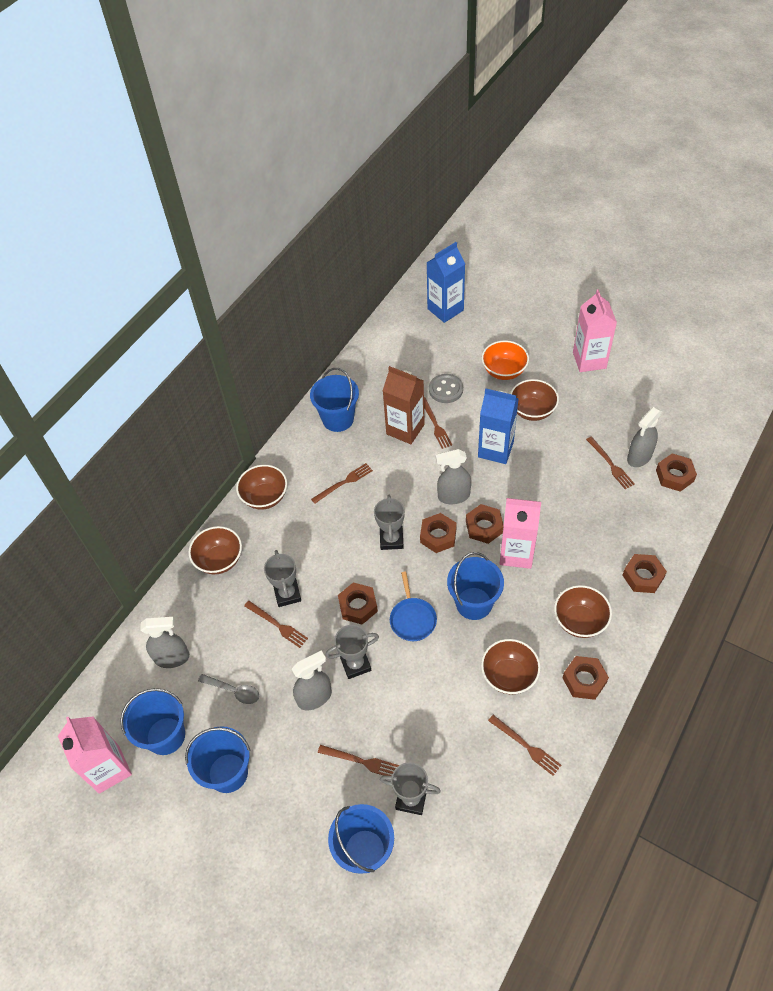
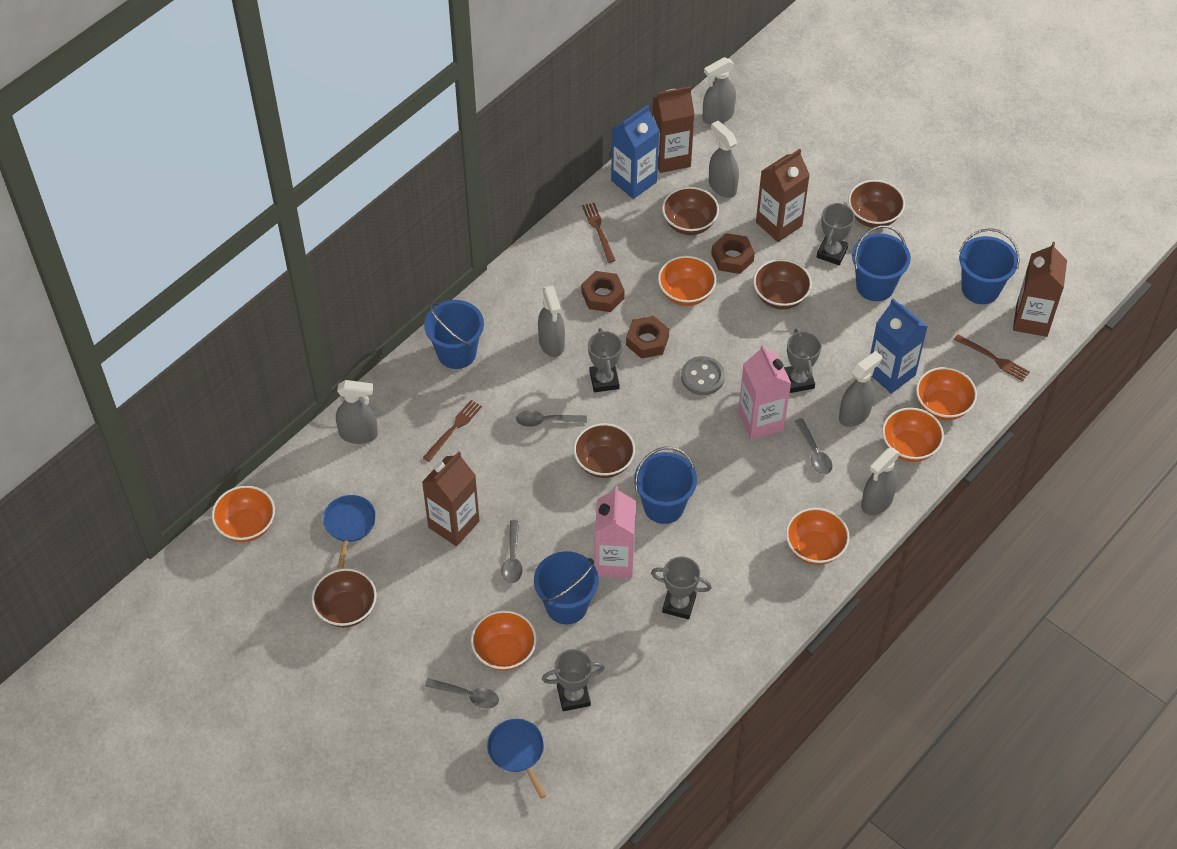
blue pan: 1 -> 2
brown carton: 1 -> 4
brown fork: 6 -> 3
brown nut: 6 -> 3
grey spoon: 1 -> 4
grey spray bottle: 4 -> 6
grey trophy: 4 -> 5
orange bowl: 1 -> 6
pink carton: 3 -> 2

